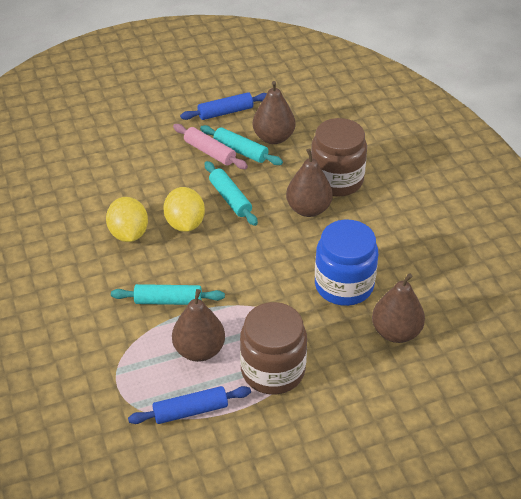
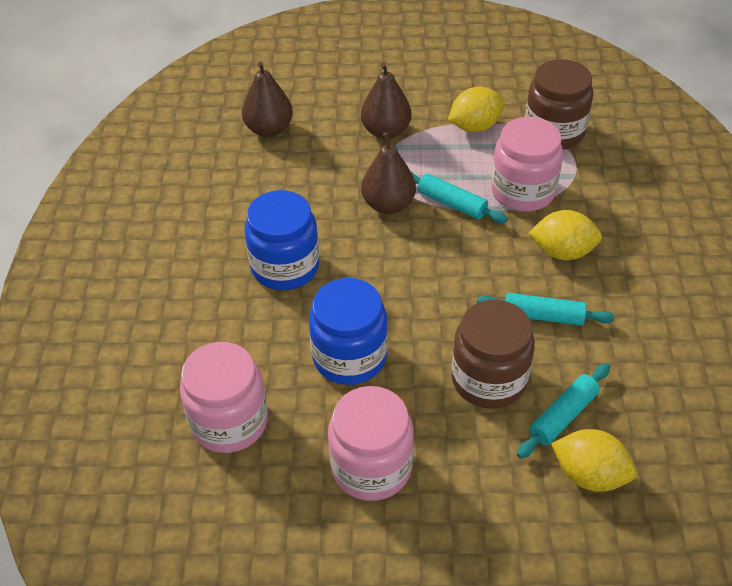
blue jar: 1 -> 2
blue rolling pin: 2 -> 0
brown pear: 4 -> 3
pink jar: 0 -> 3
pink rolling pin: 1 -> 0
yellow lemon: 2 -> 3

